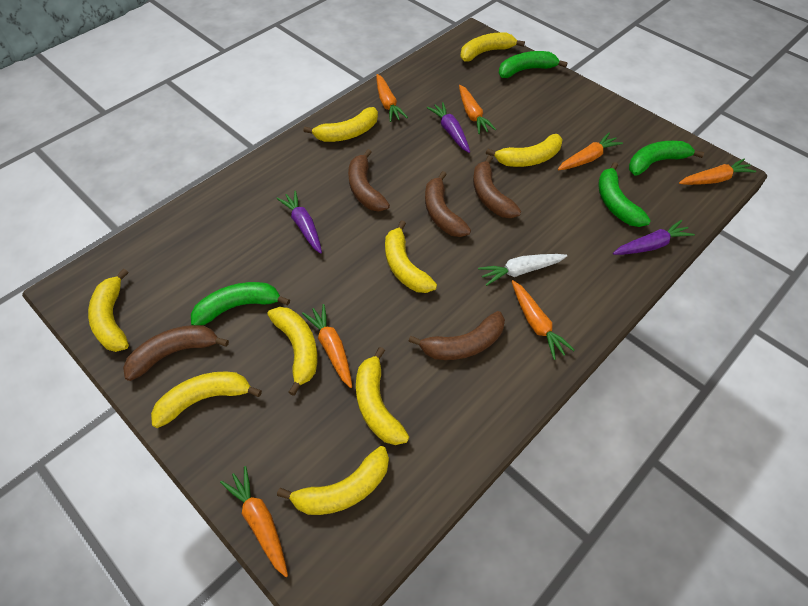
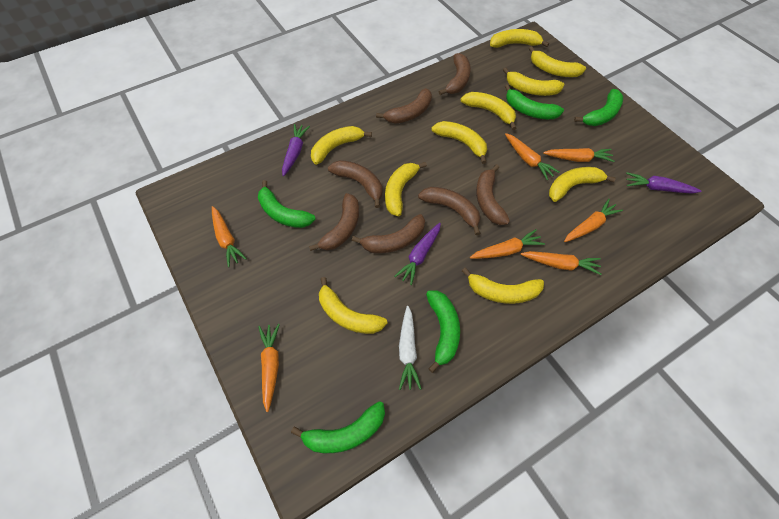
brown banana: 5 -> 7
green banana: 4 -> 5
yellow banana: 9 -> 10

